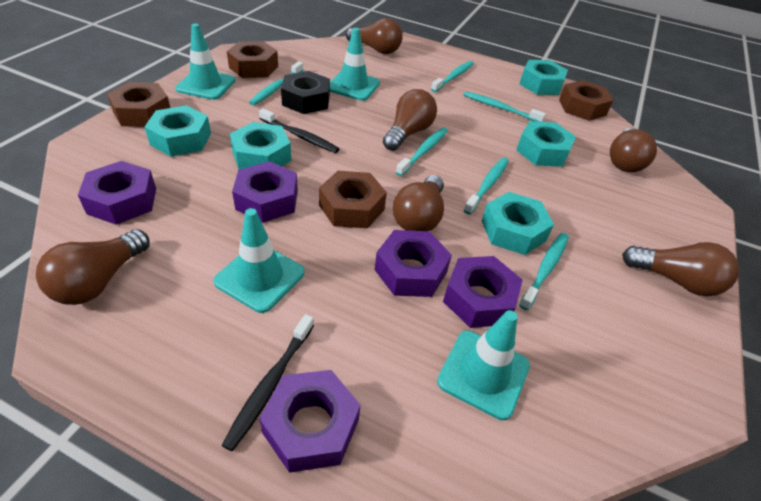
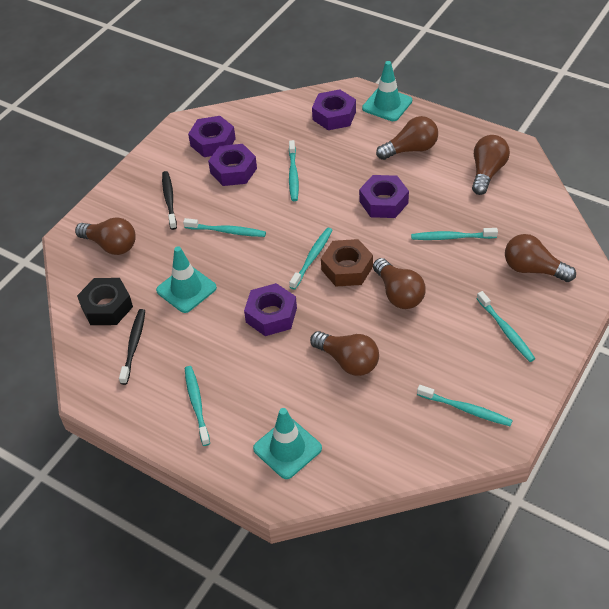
brown nut: 4 -> 1
turquoise nut: 5 -> 0
turquoise toothbrush: 6 -> 7
turquoise traffic cone: 4 -> 3

